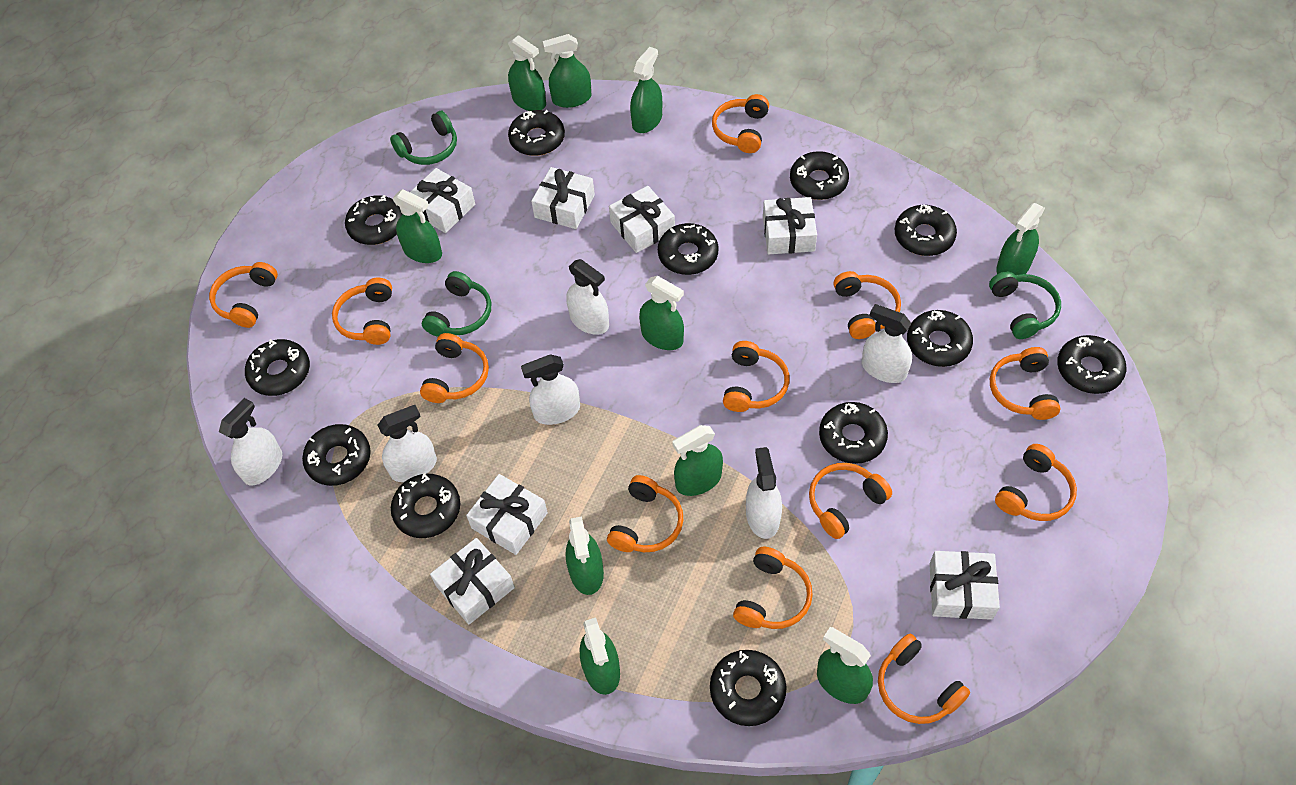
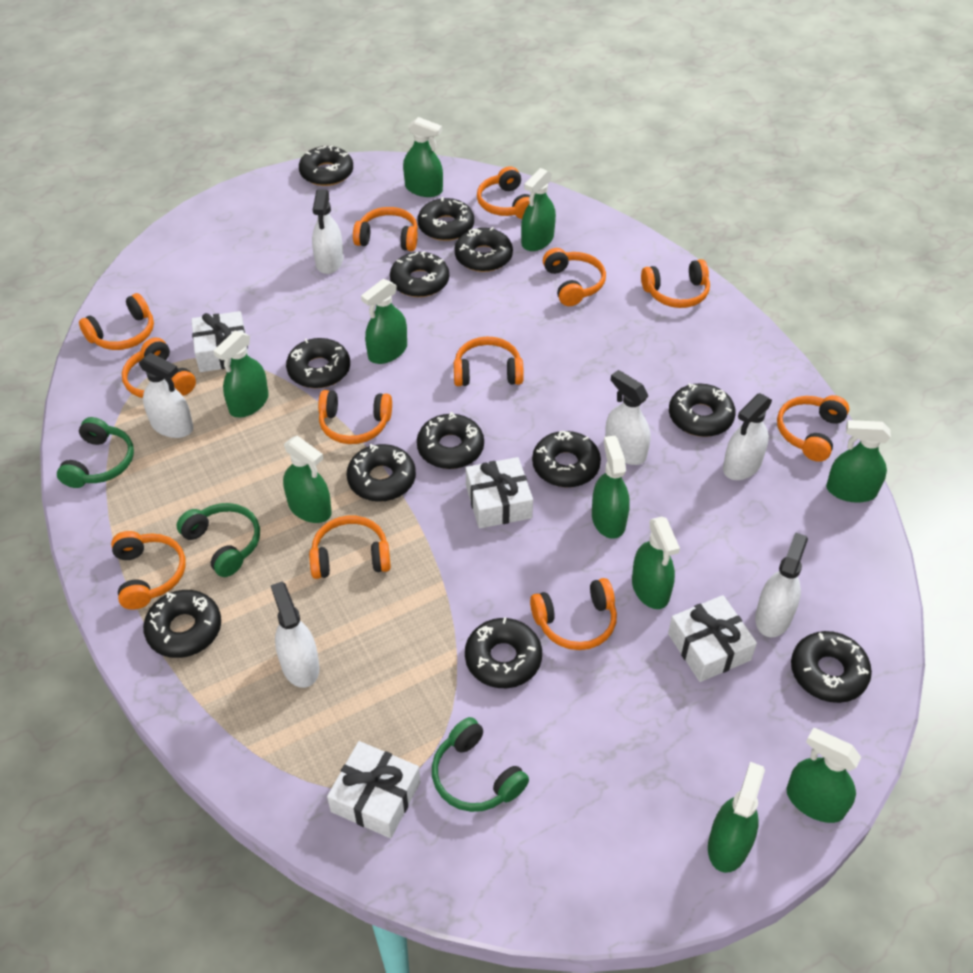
white gift: 7 -> 4

